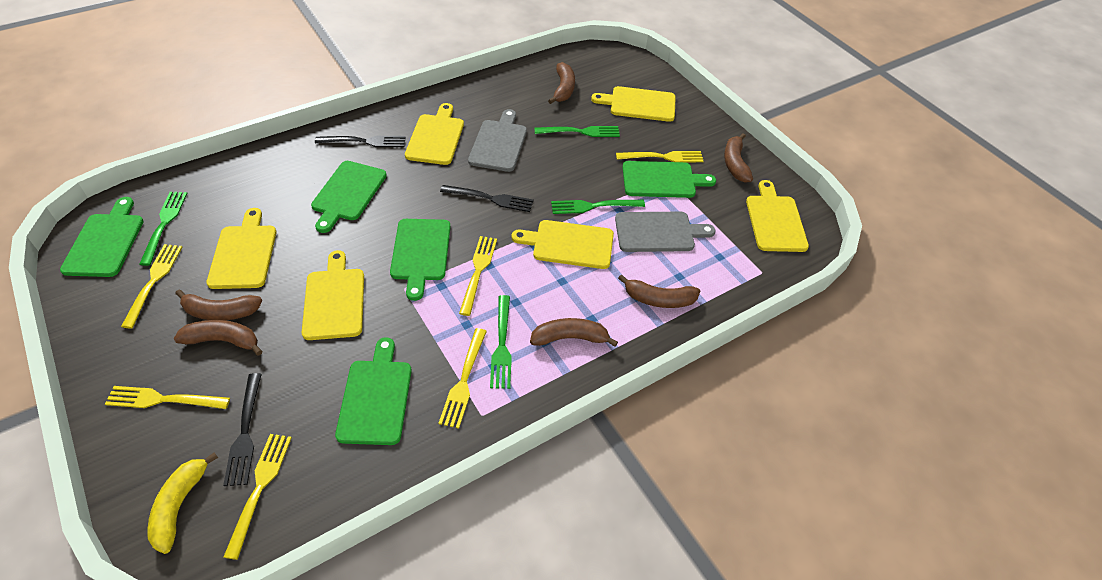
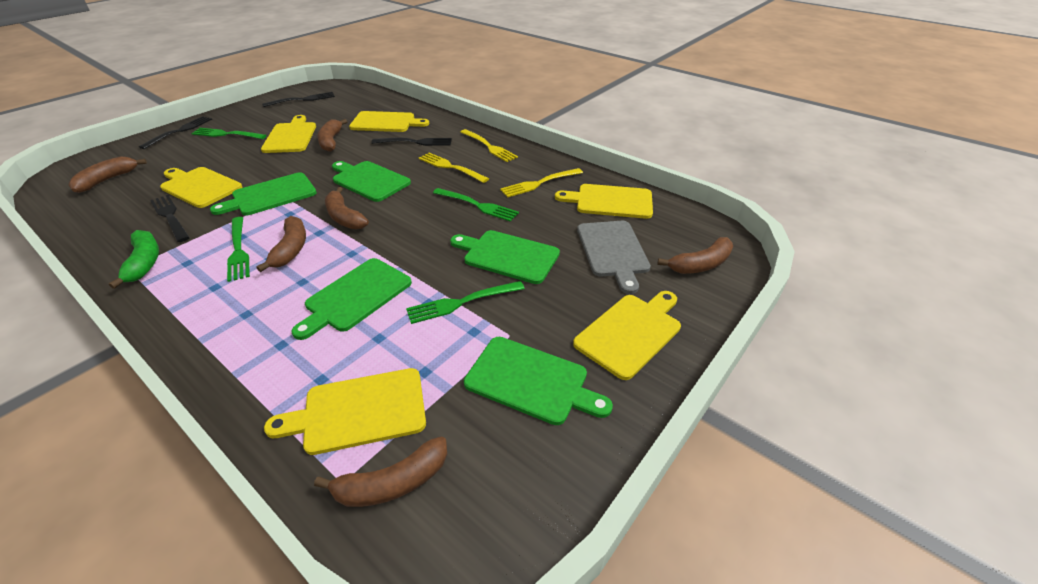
black fork: 3 -> 4
green banana: 0 -> 1
grey cutting board: 2 -> 1
yellow banana: 1 -> 0
yellow fork: 6 -> 3

